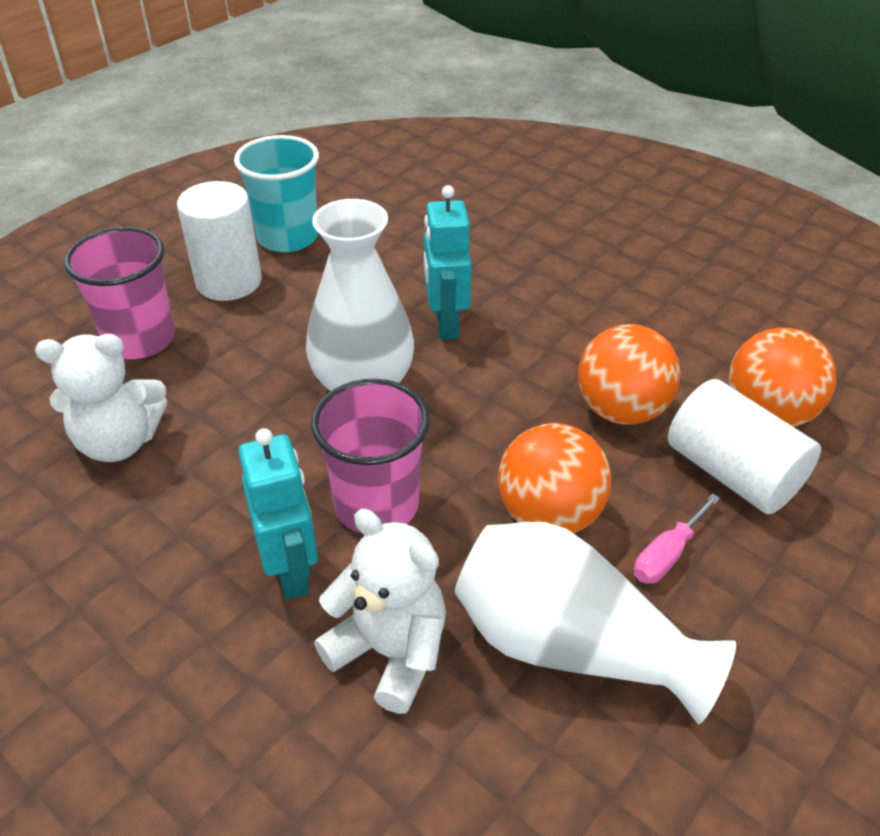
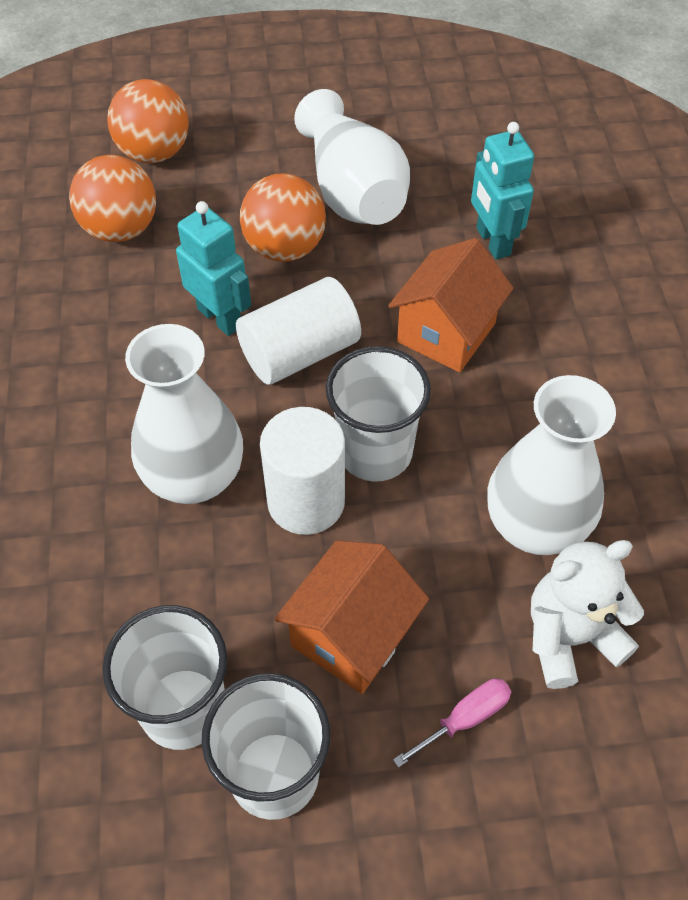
orange house: 0 -> 2
pink cup: 2 -> 0
turquoise cup: 1 -> 0
white cup: 0 -> 3
white teddy bear: 2 -> 1
white vase: 2 -> 3

